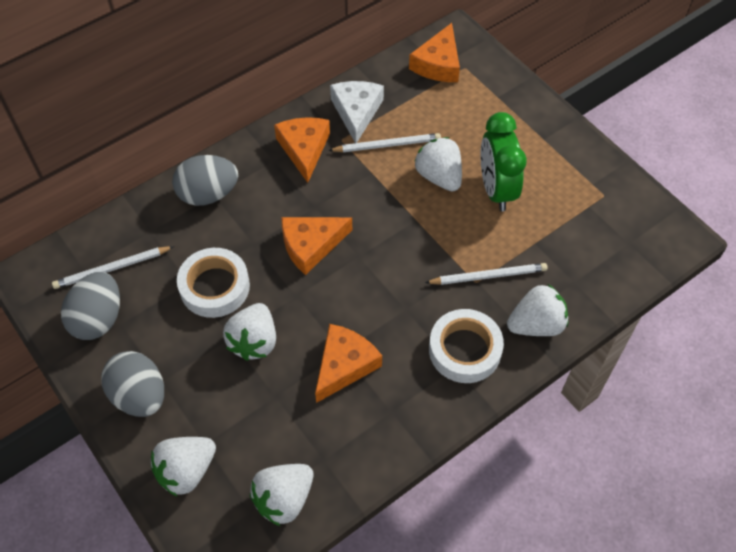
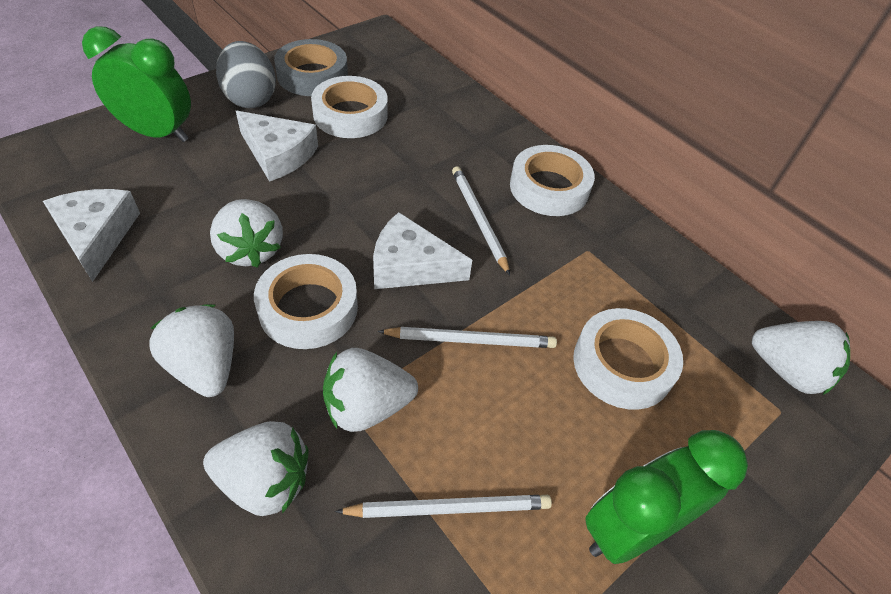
green clock: 1 -> 2
grey egg: 3 -> 1
grey tape: 0 -> 1
orange cheese: 4 -> 0
white cheese: 1 -> 3
white tape: 2 -> 4

